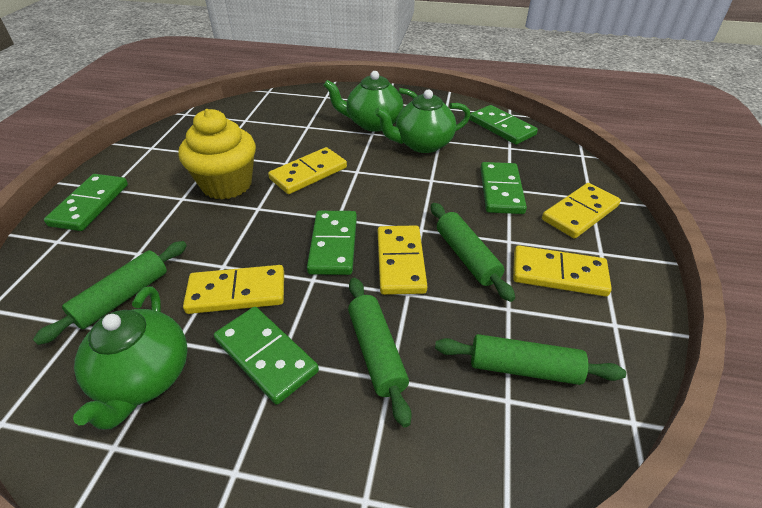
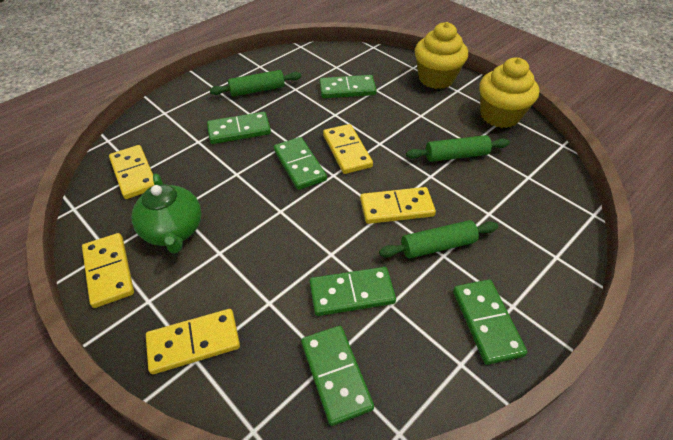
green domino: 5 -> 6
green rolling pin: 4 -> 3
green teapot: 3 -> 1
yellow cupcake: 1 -> 2

